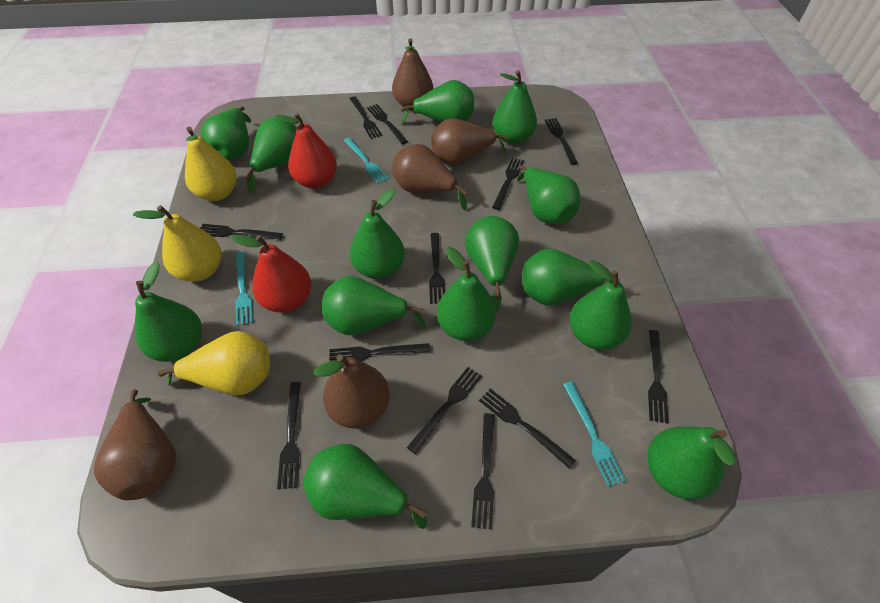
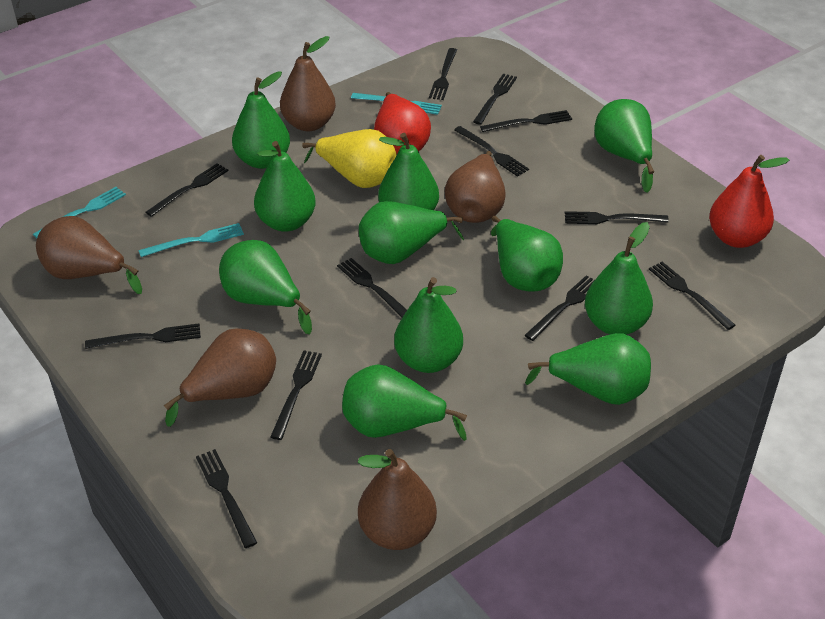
green pear: 14 -> 11
yellow pear: 3 -> 1

